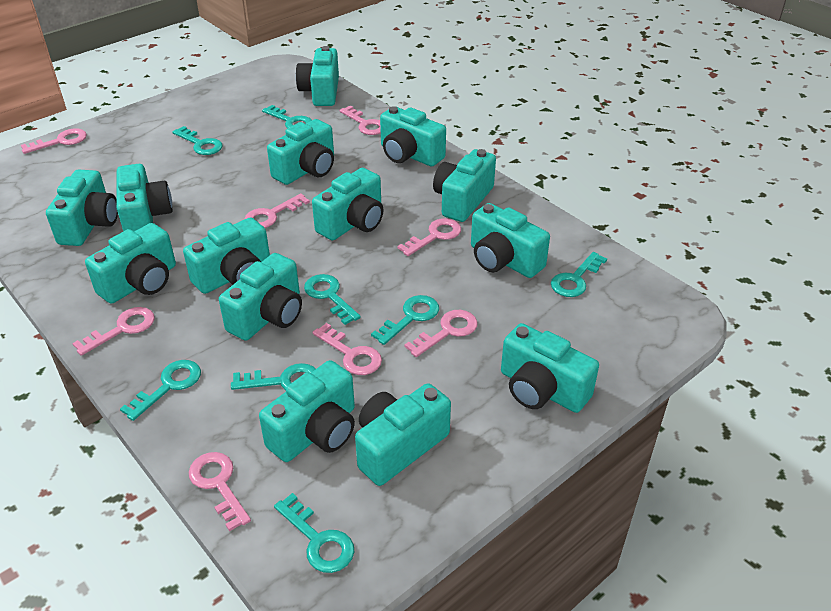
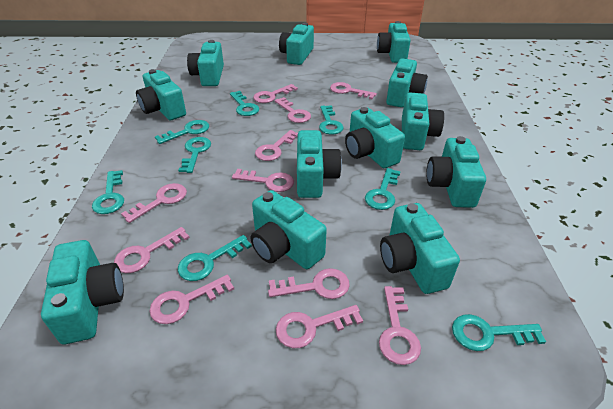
pink key: 8 -> 11
turquoise camera: 14 -> 12

